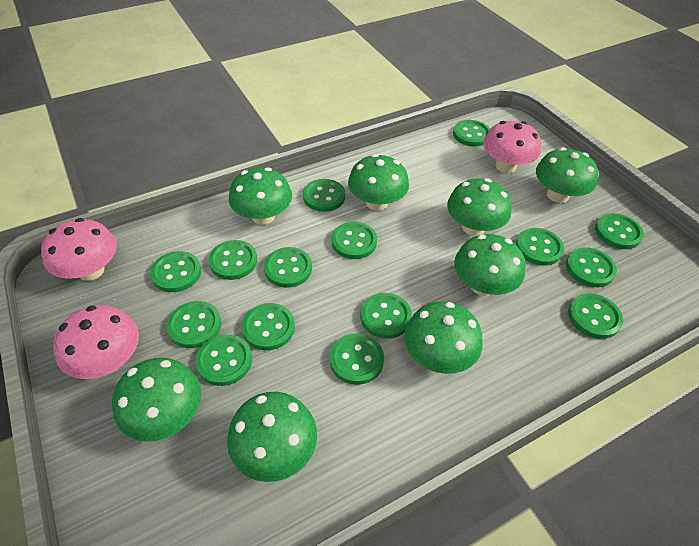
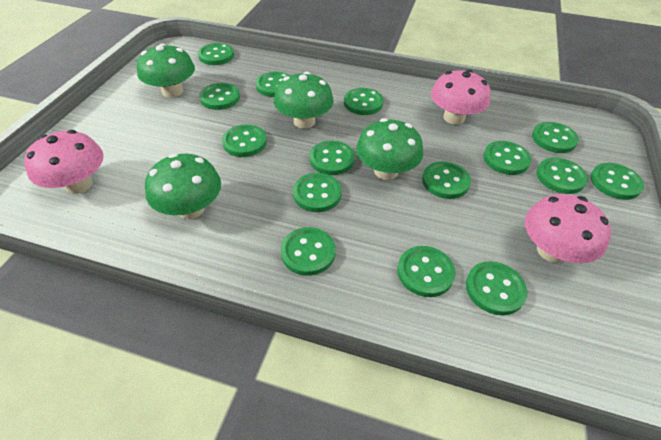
green mushroom: 8 -> 4

